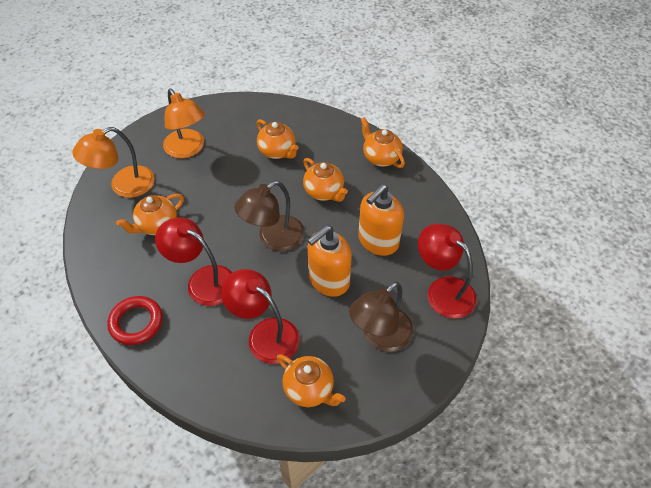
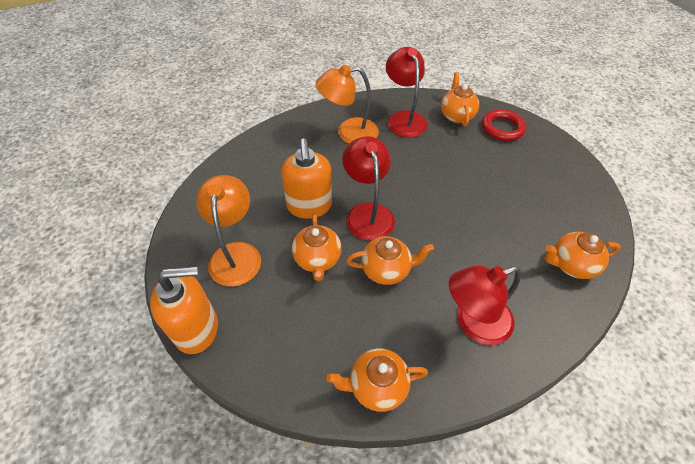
brown lamp: 2 -> 0

